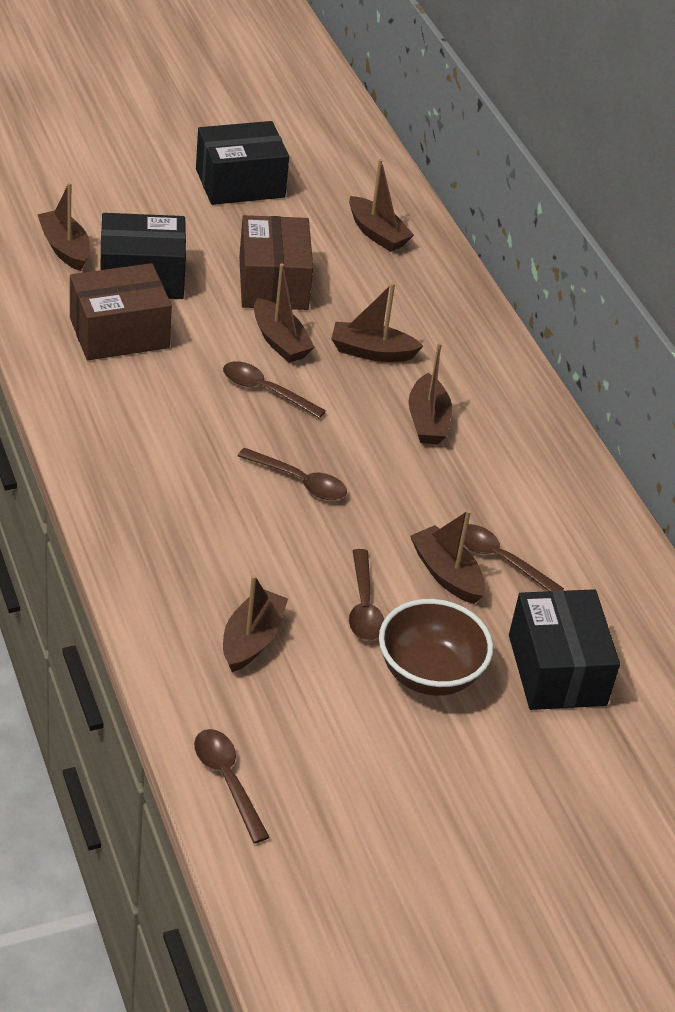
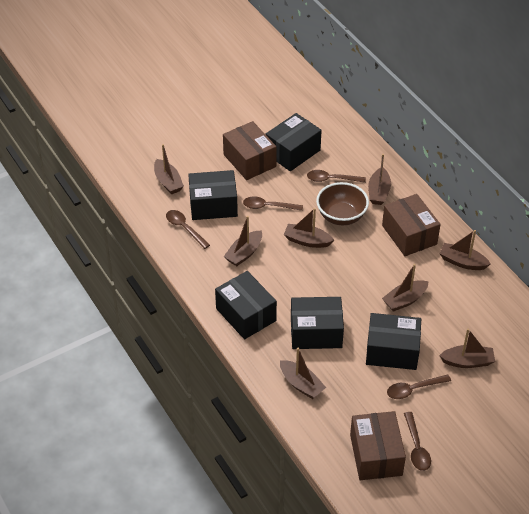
black box: 3 -> 5
brown boat: 7 -> 8
brown box: 2 -> 3

